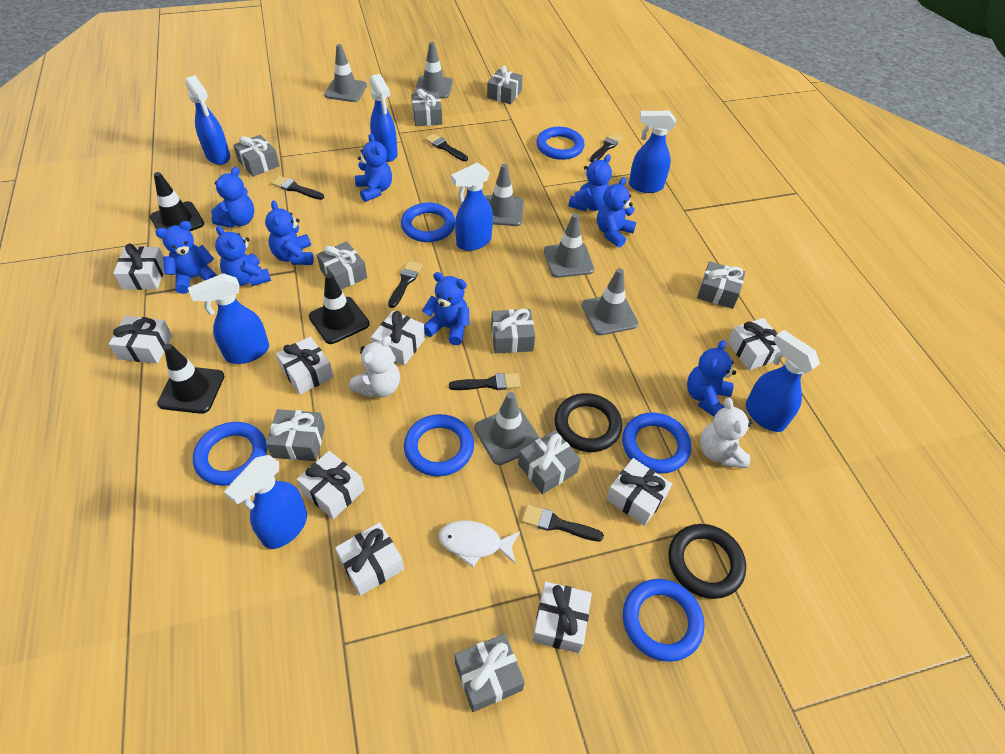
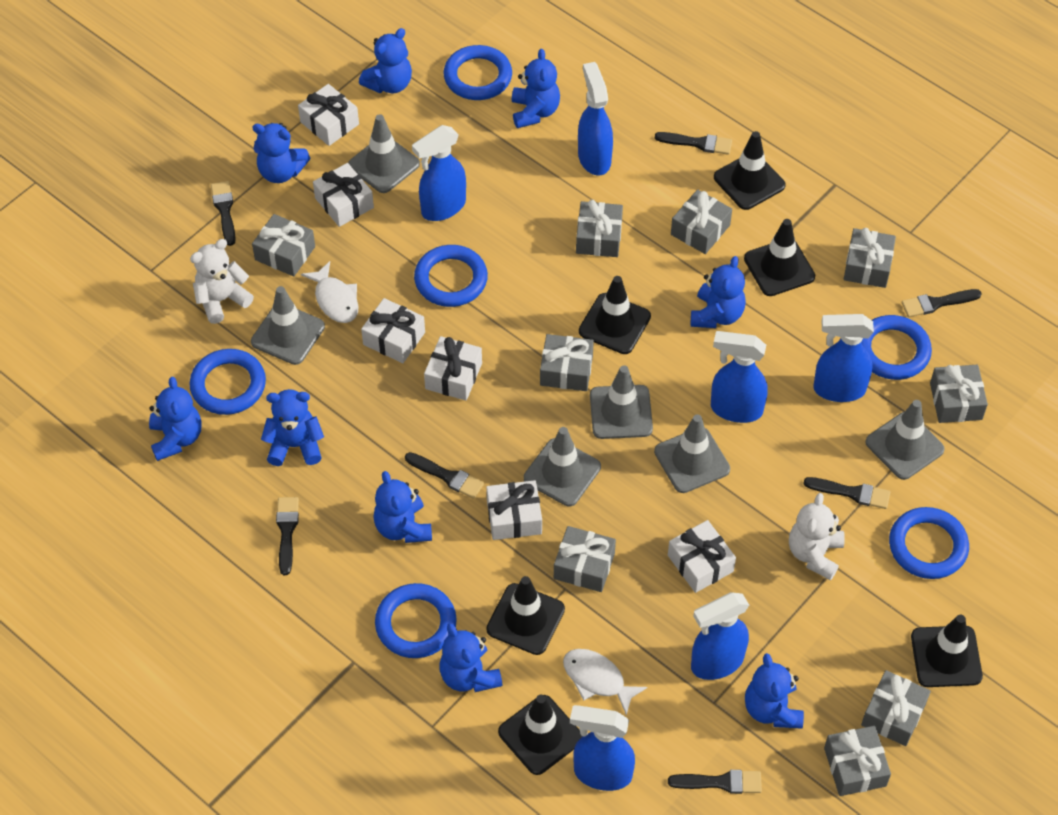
black brush: 6 -> 7
black ring: 2 -> 0
black traffic cone: 3 -> 6
blue spray bottle: 7 -> 6
white fish: 1 -> 2
white gift: 9 -> 6

